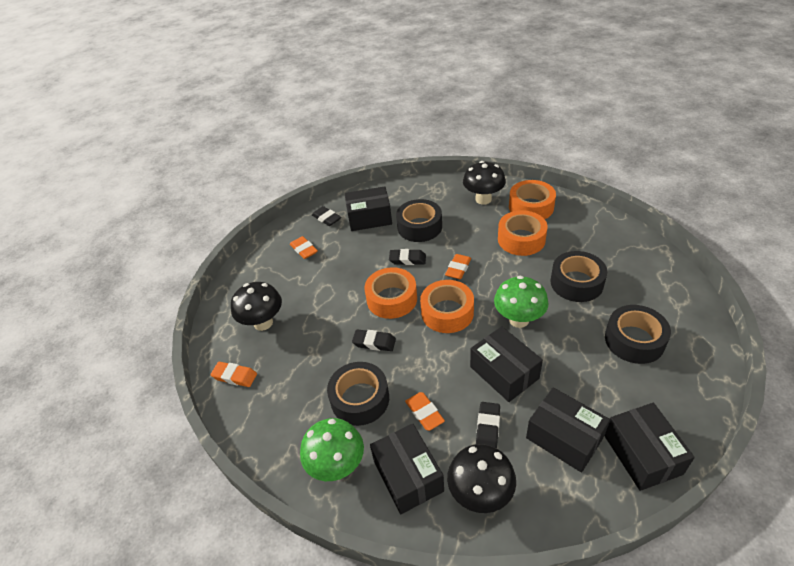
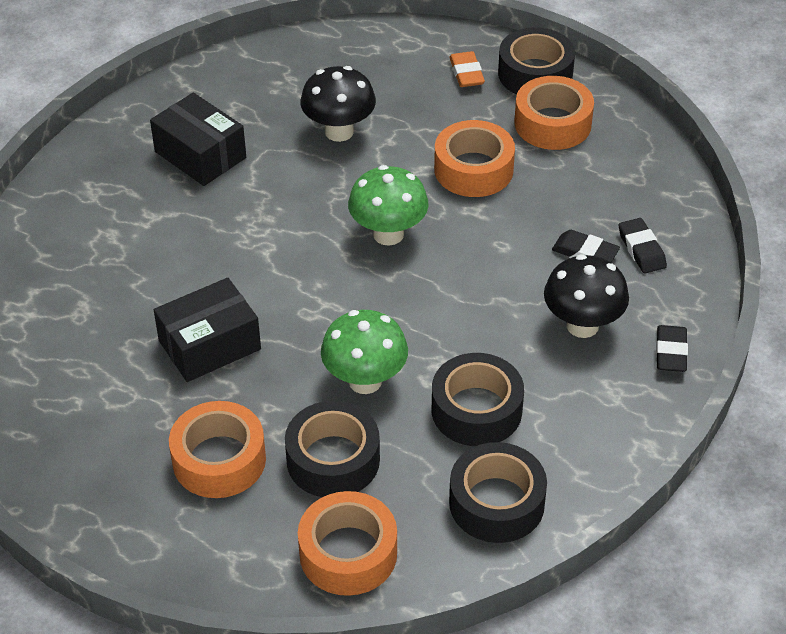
black box: 5 -> 2
black eraser: 4 -> 3
black mushroom: 3 -> 2
orange eraser: 4 -> 1

